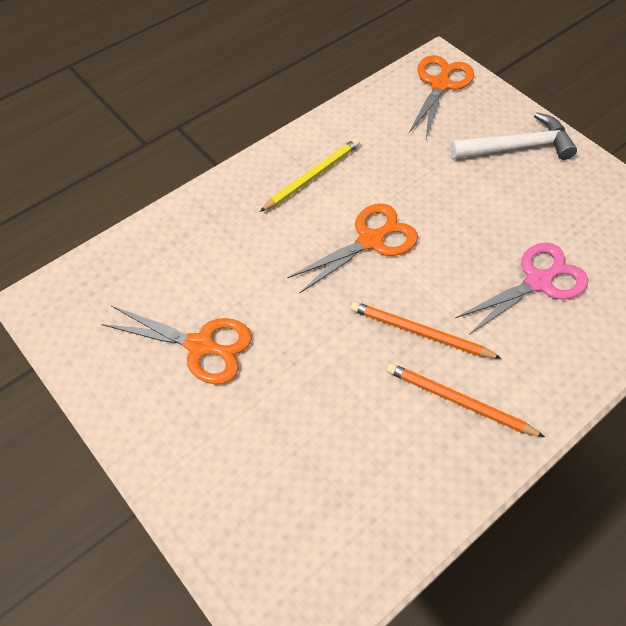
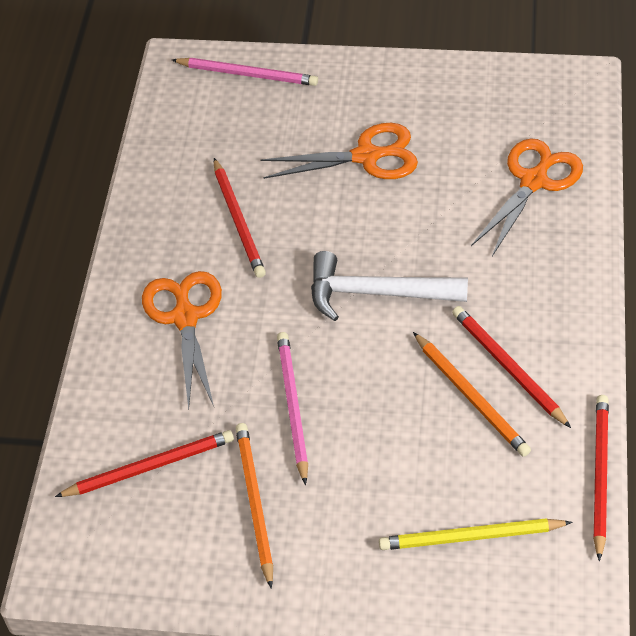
pink pencil: 0 -> 2
pink scissors: 1 -> 0
red pencil: 0 -> 4

